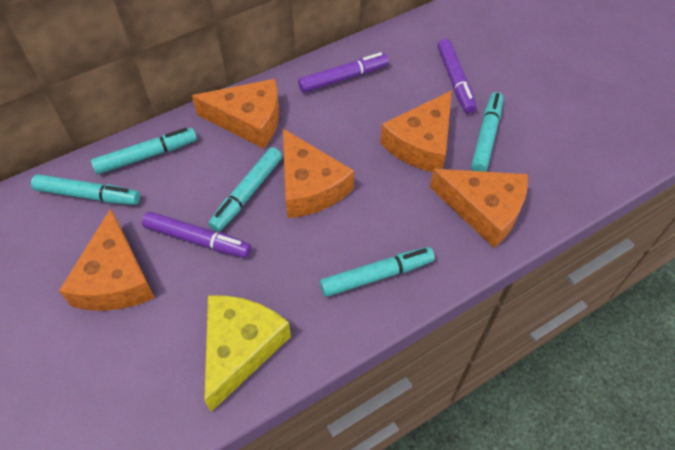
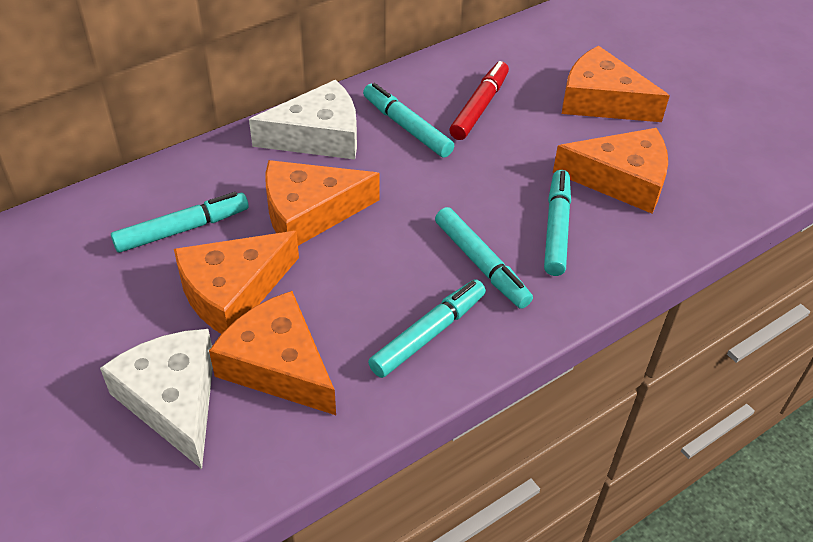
purple marker: 3 -> 0
red marker: 0 -> 1
white cheese: 0 -> 2
yellow cheese: 1 -> 0

